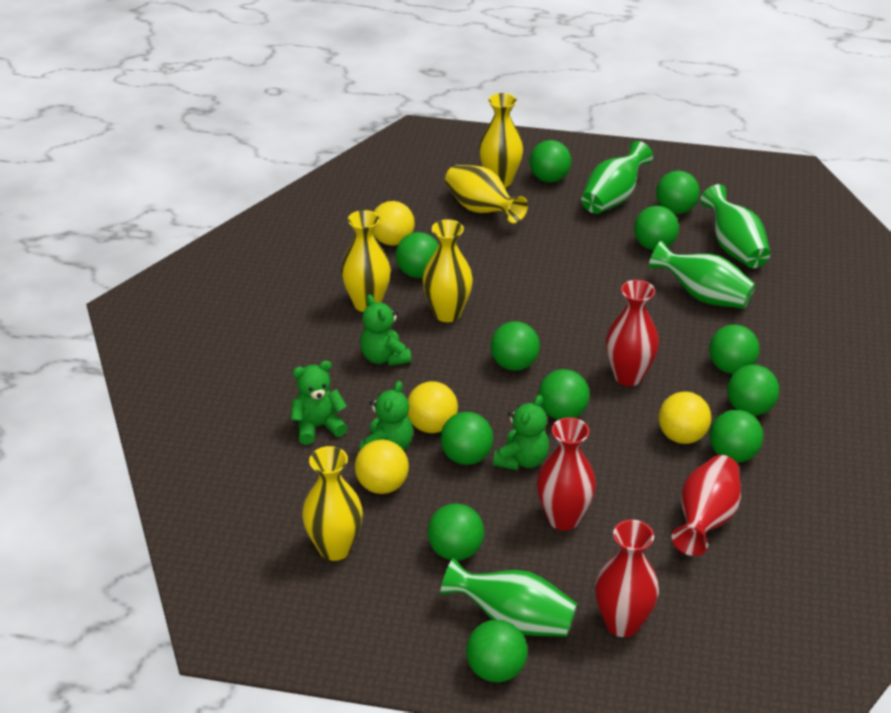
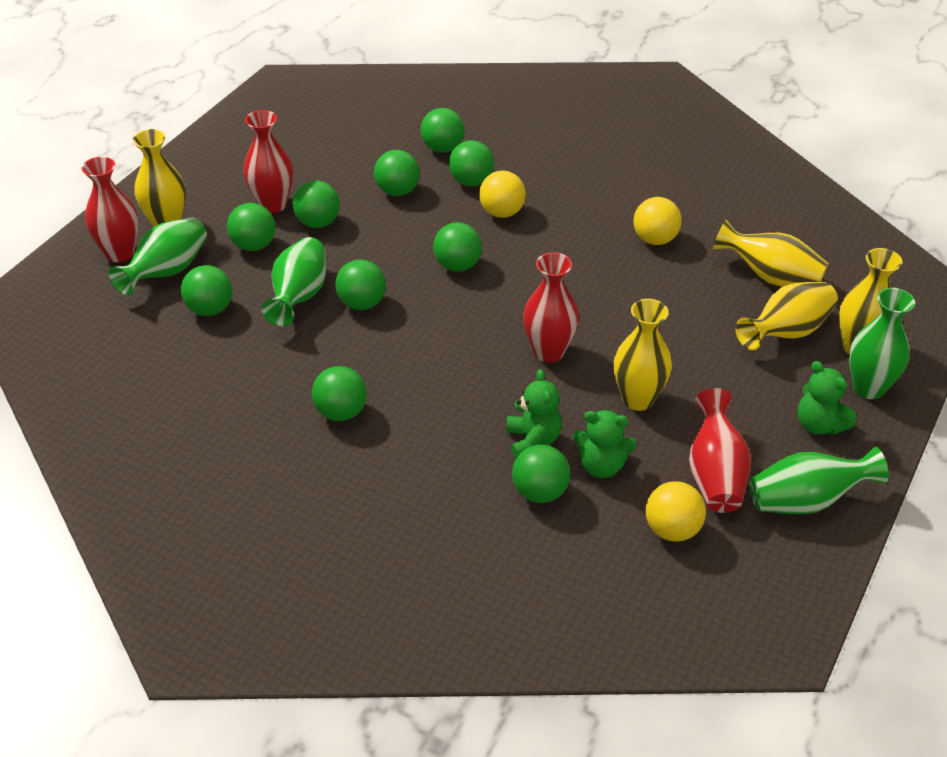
green ball: 12 -> 10
green teddy bear: 4 -> 3
yellow ball: 4 -> 3

